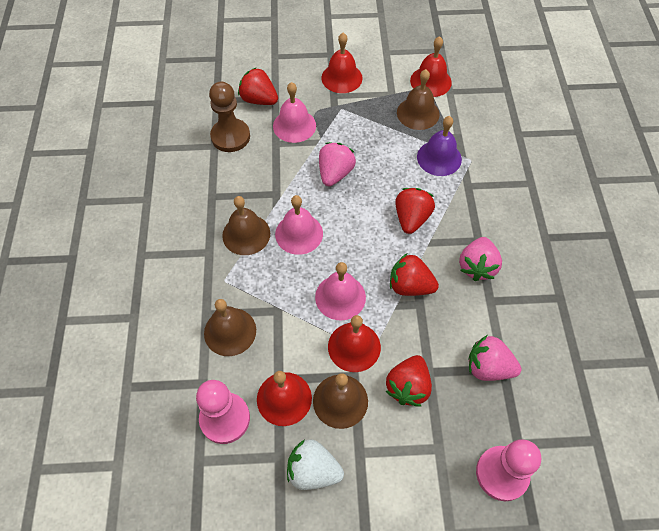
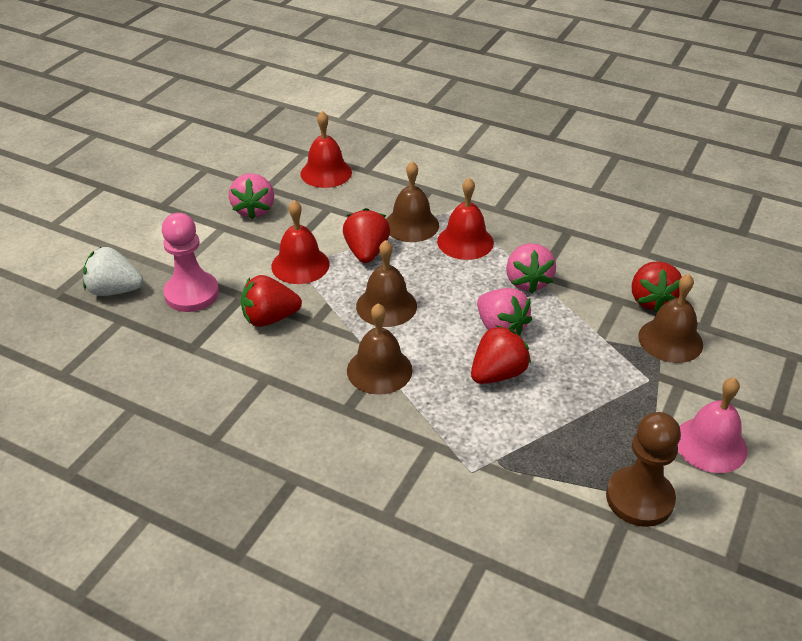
pink bell: 3 -> 1
pink pawn: 2 -> 1
purple bell: 1 -> 0
red bell: 4 -> 3

